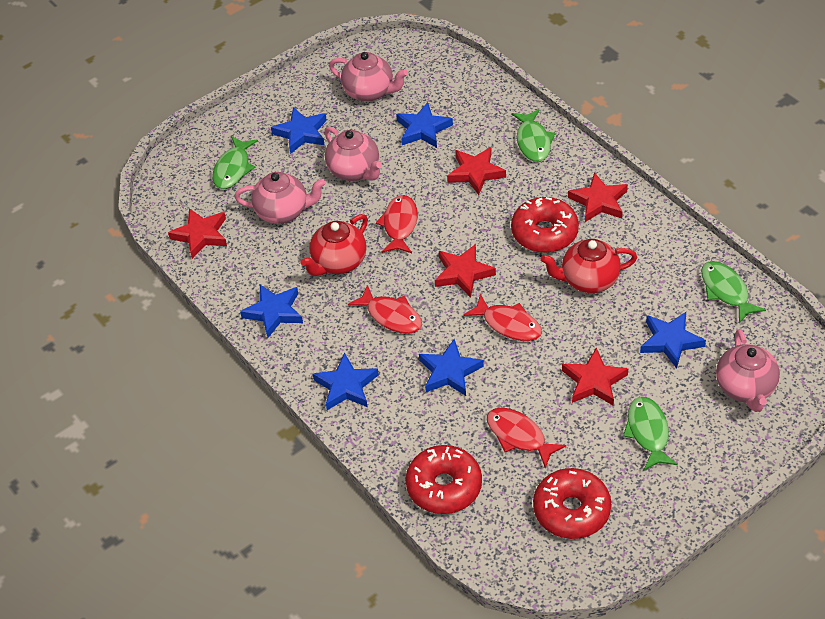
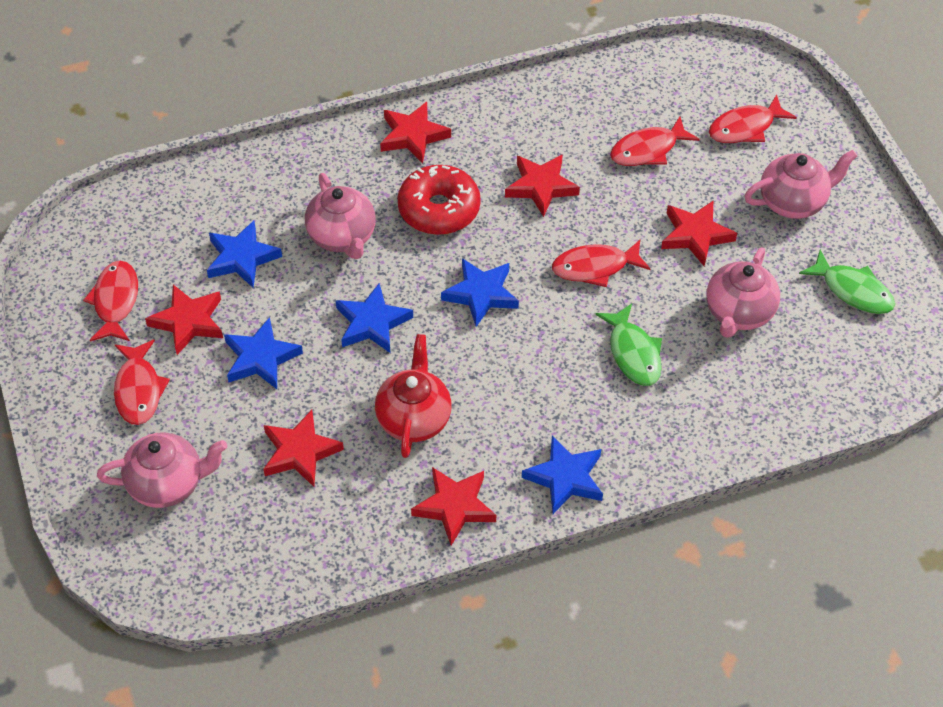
blue star: 6 -> 5
green fish: 4 -> 2
red donut: 3 -> 1
red fish: 4 -> 5
red star: 5 -> 6
red teapot: 2 -> 1

